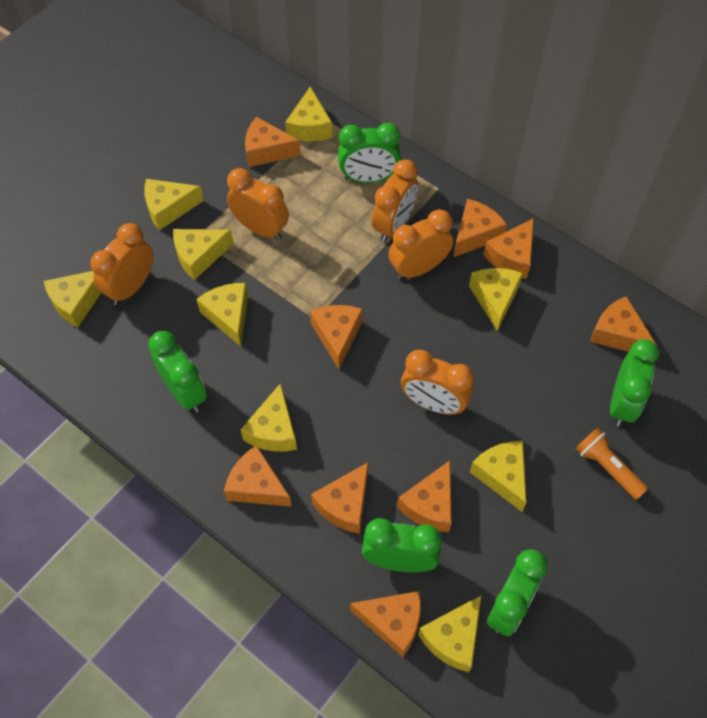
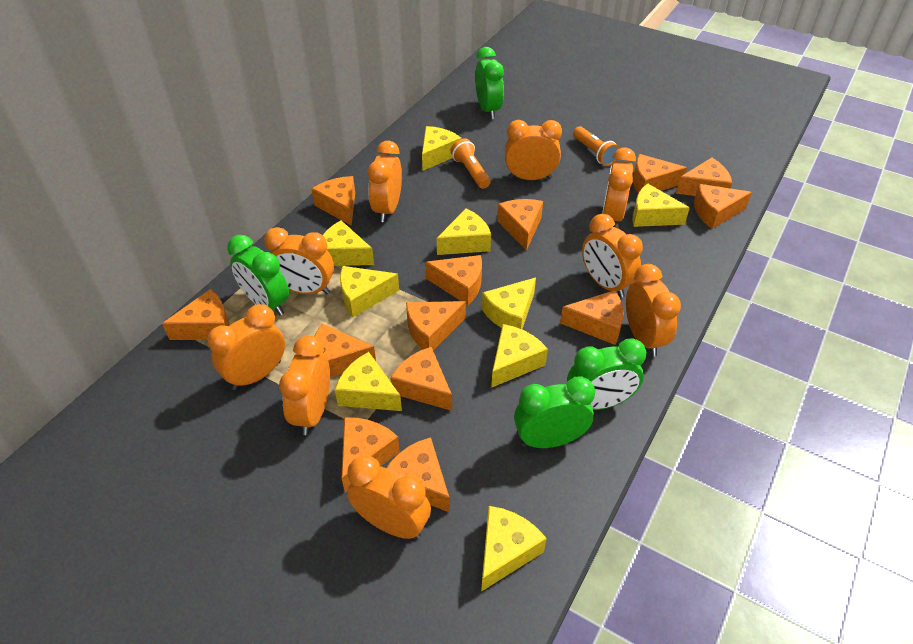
green clock: 5 -> 4
orange cheese: 9 -> 13
orange clock: 5 -> 9
orange flashlight: 1 -> 2

